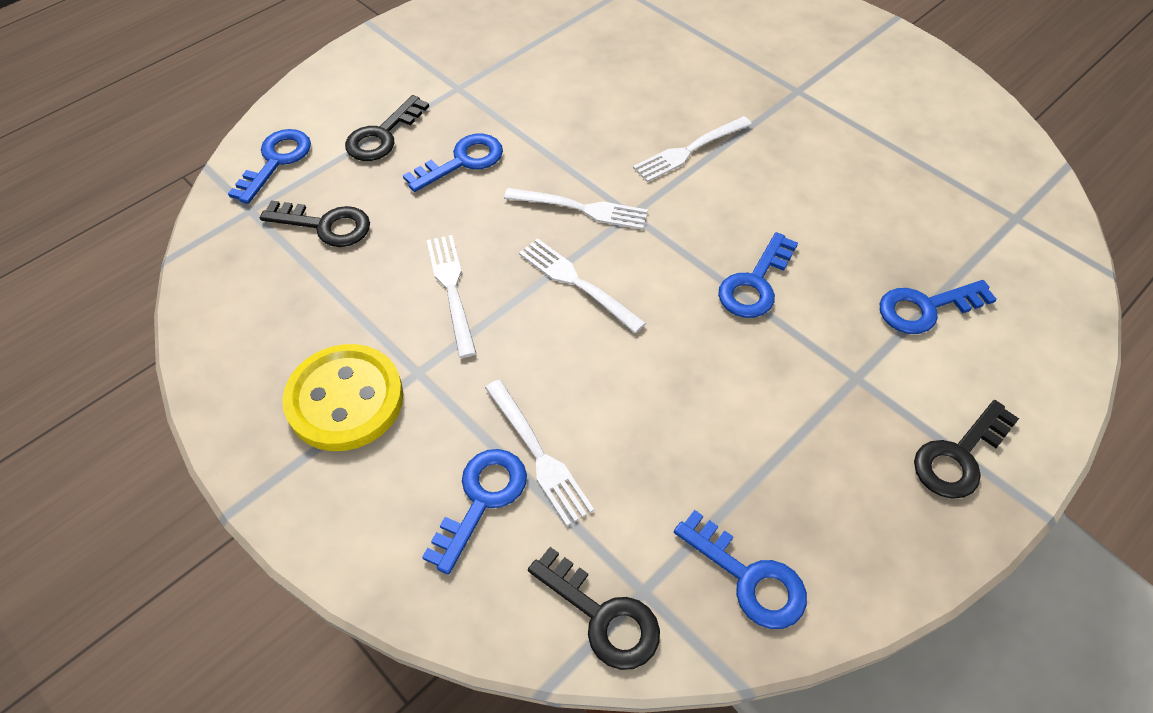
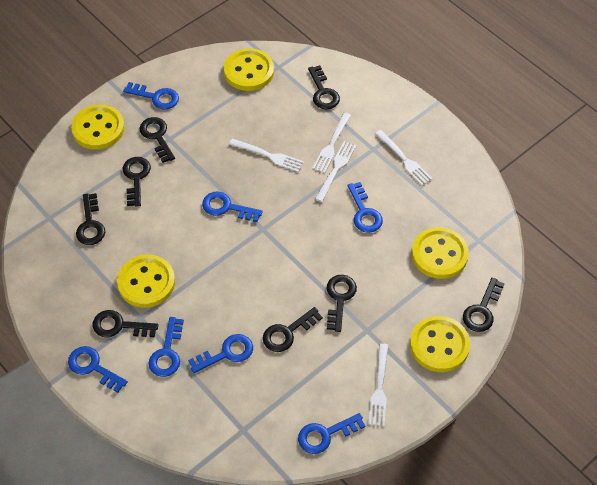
black key: 4 -> 8
blue key: 6 -> 7
yellow button: 1 -> 5

